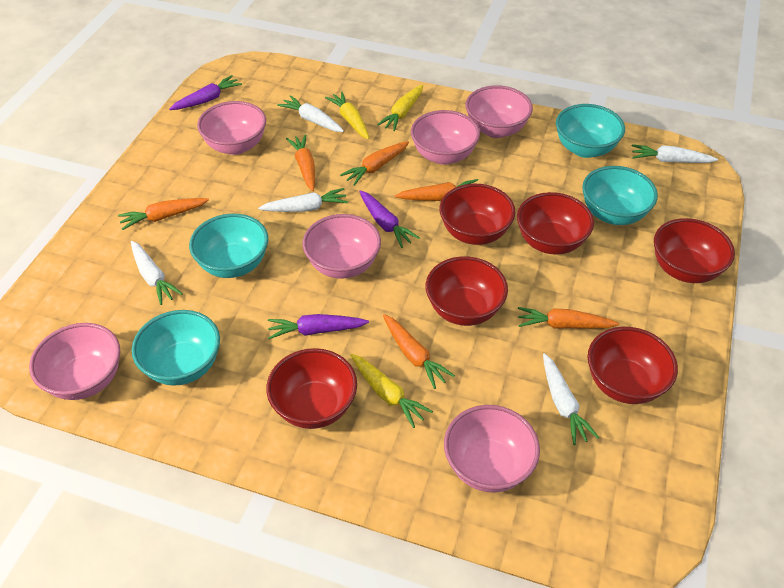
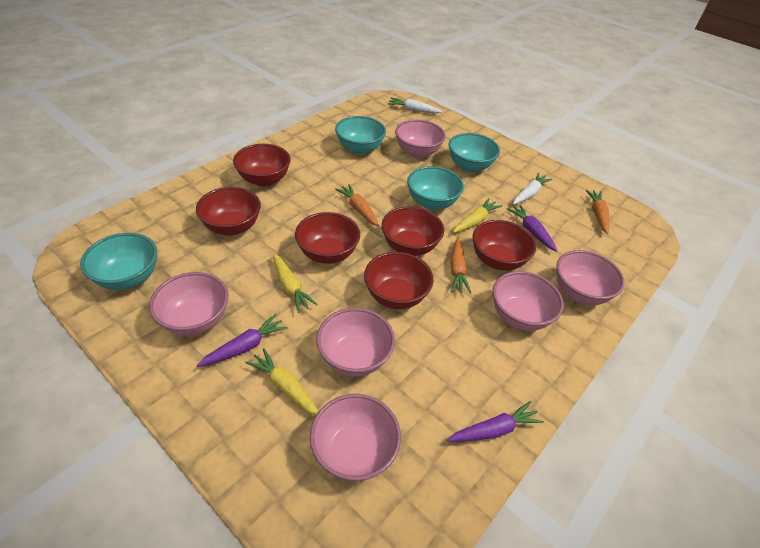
orange carrot: 6 -> 3
white carrot: 5 -> 2

